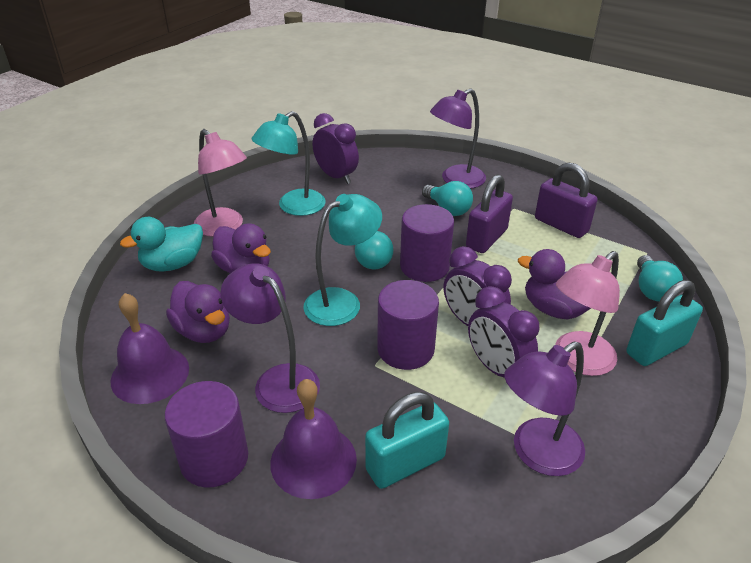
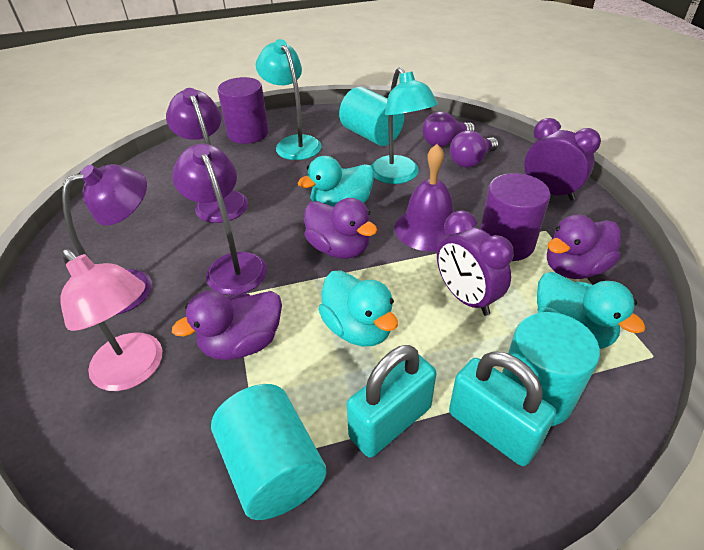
pink lamp: 2 -> 1
purple bell: 2 -> 1
purple clock: 3 -> 2
purple cylinder: 3 -> 2
purple light bulb: 0 -> 2
purple padlock: 2 -> 0
turquoise cylinder: 0 -> 3
turquoise duck: 1 -> 3
turquoise light bulb: 3 -> 0

